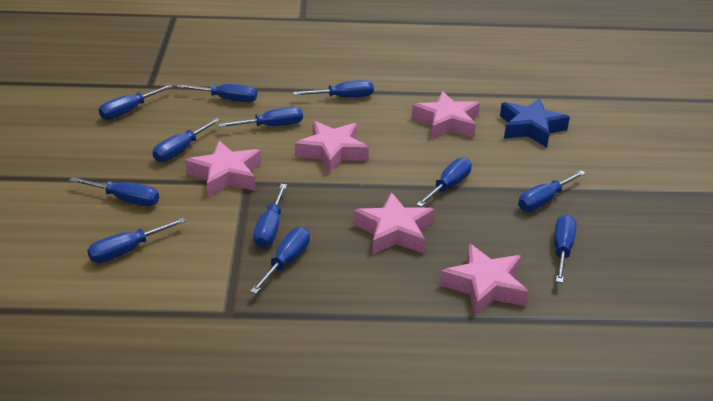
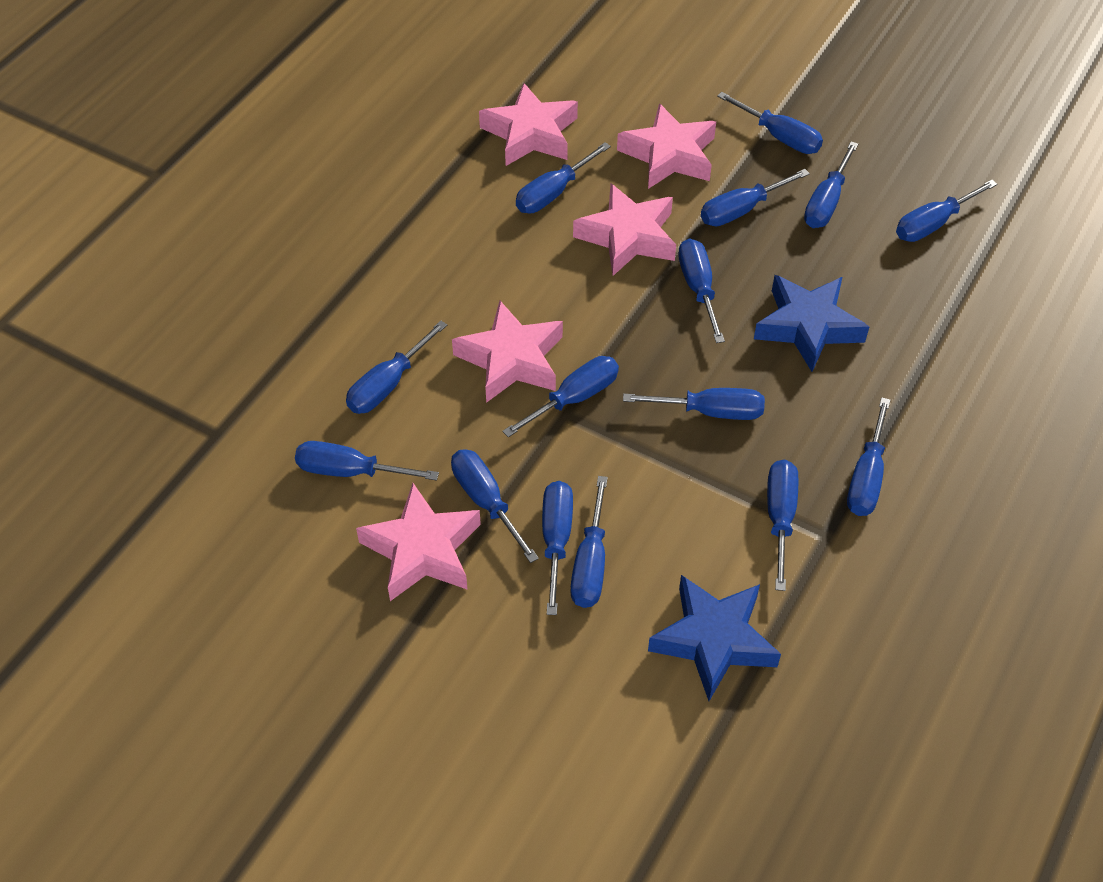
blue screwdriver: 12 -> 15
blue star: 1 -> 2

